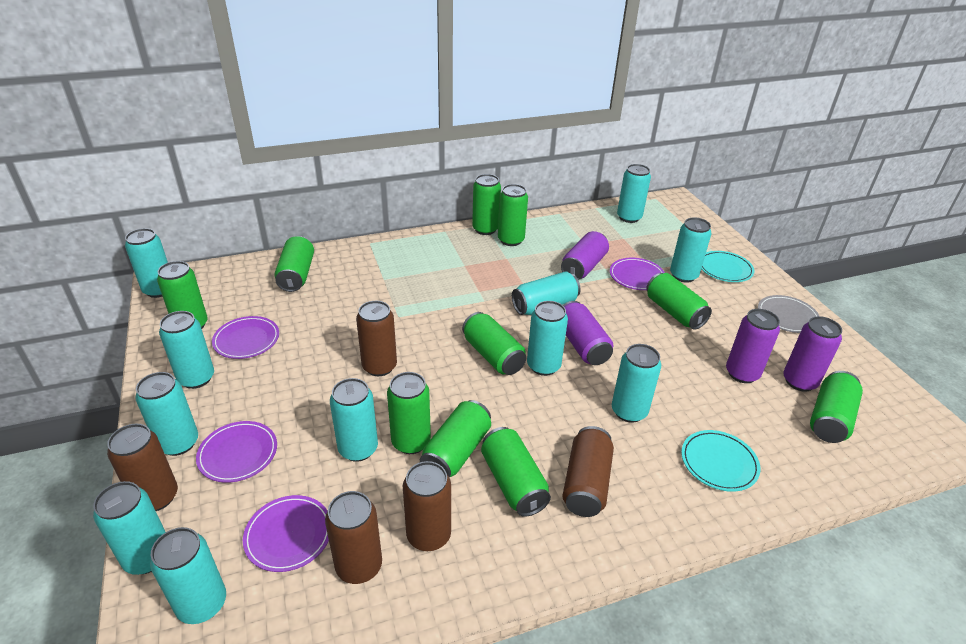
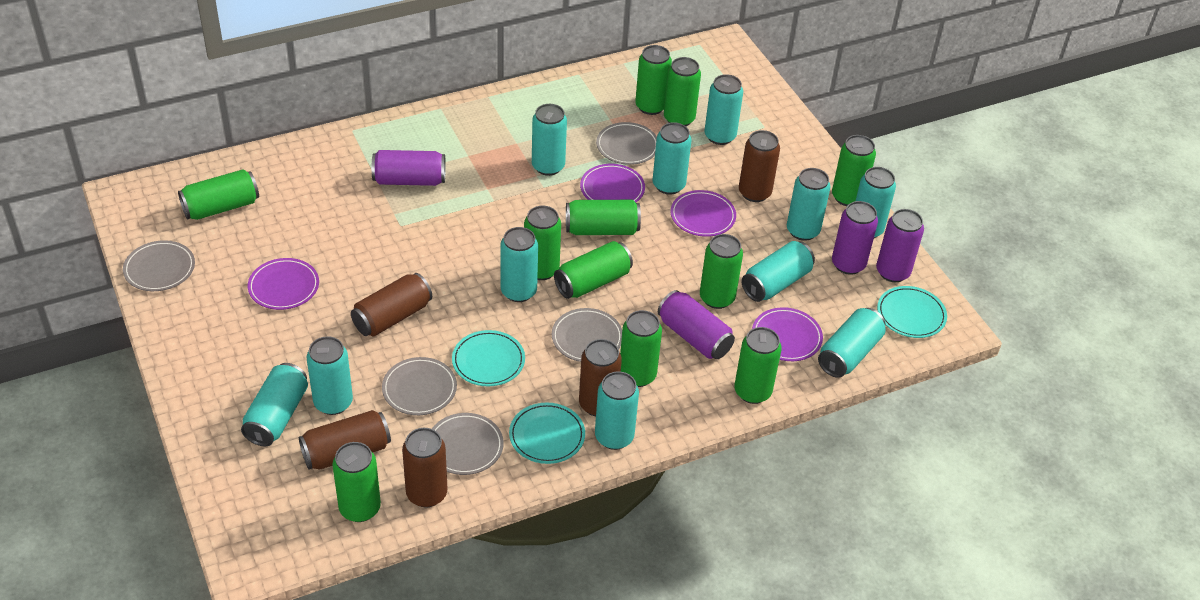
green can: 10 -> 11
grey plate: 1 -> 5
turquoise plate: 2 -> 3

